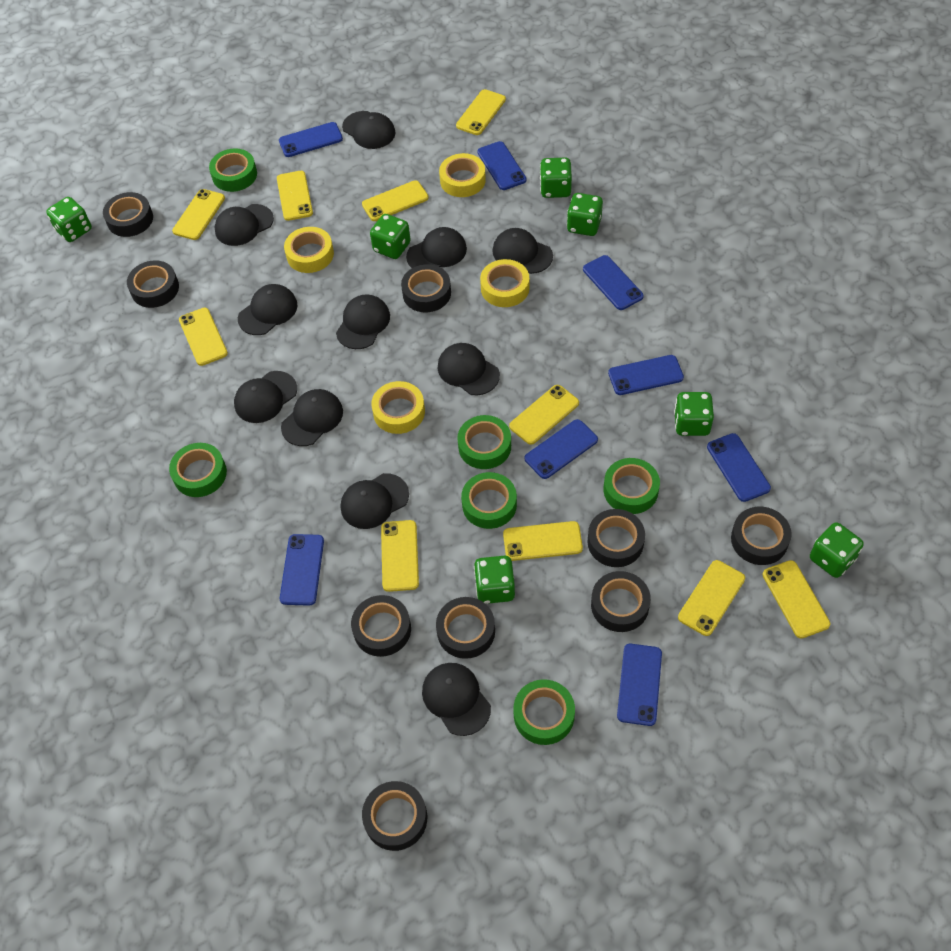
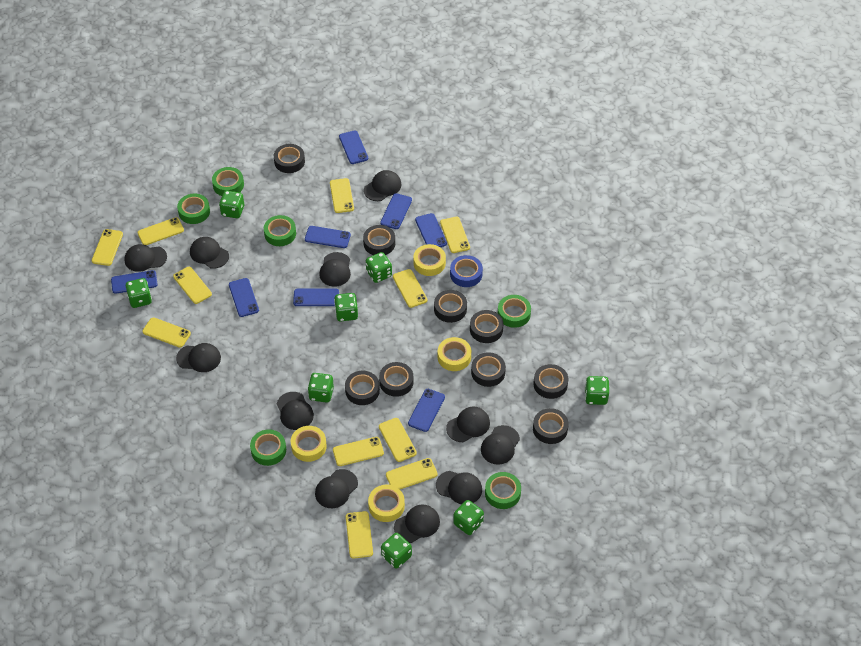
blue tape: 0 -> 1
green dice: 7 -> 8
yellow phone: 10 -> 11

